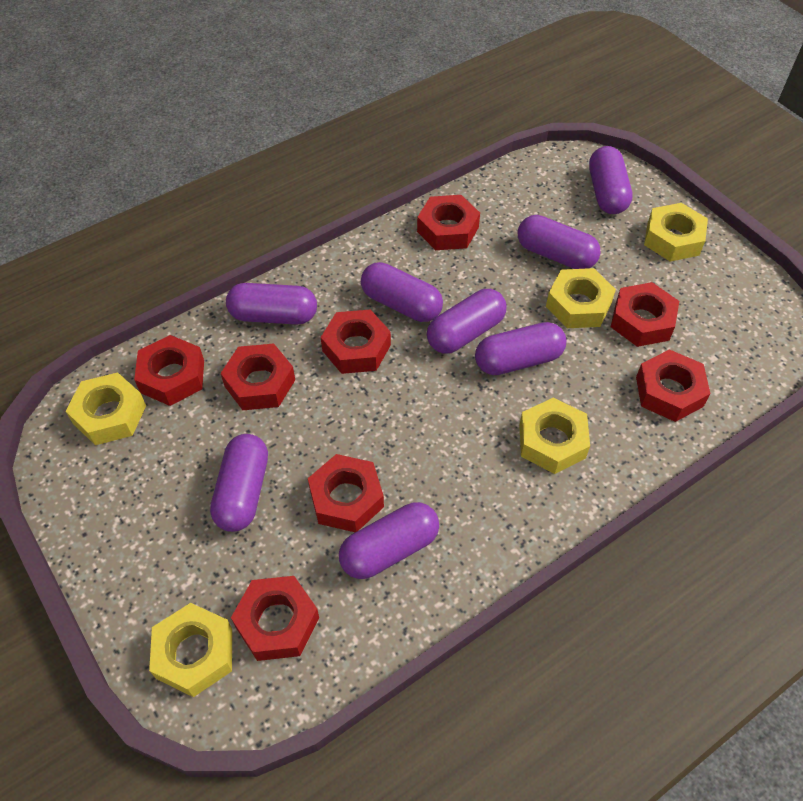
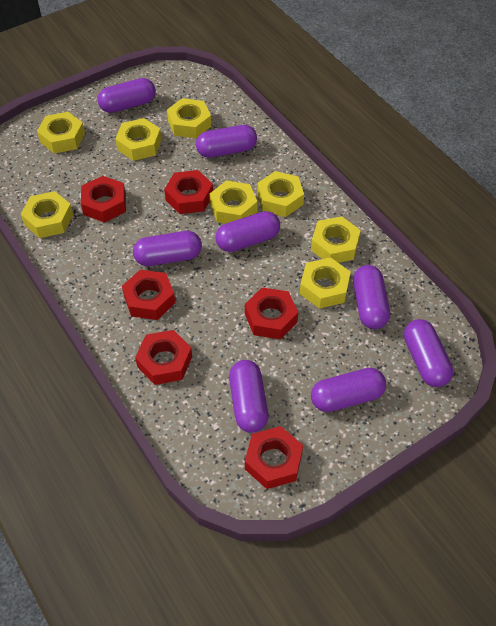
red nut: 8 -> 6
yellow nut: 5 -> 8

